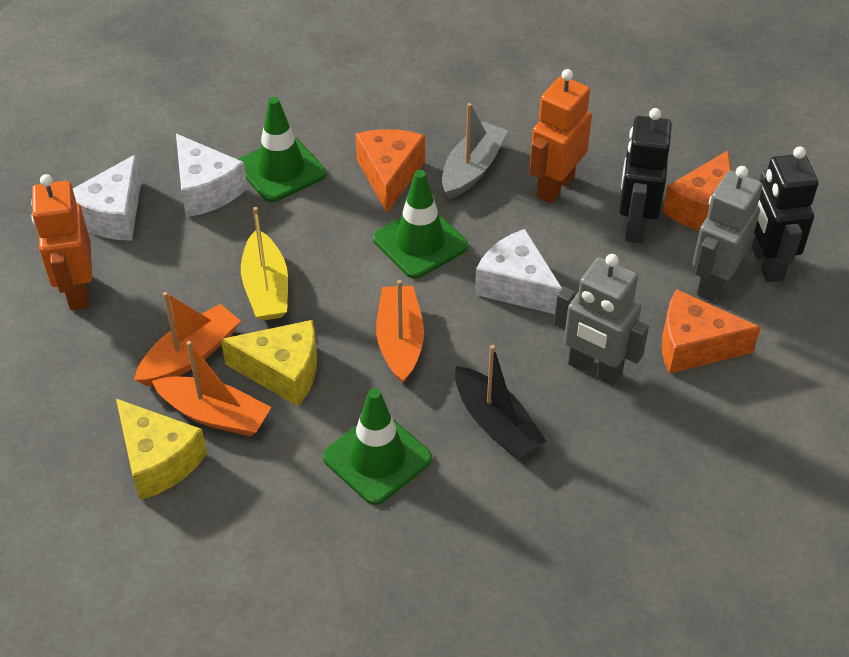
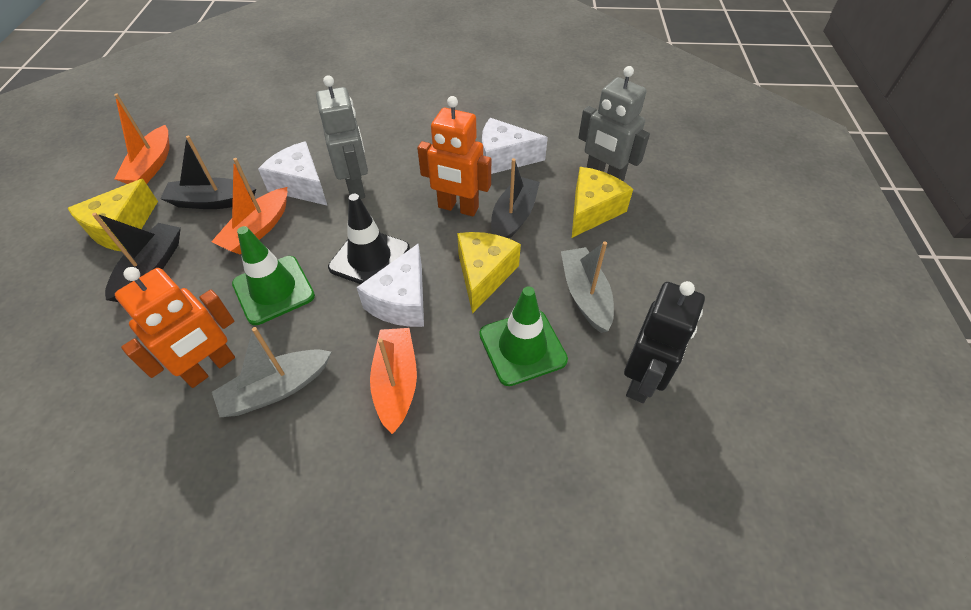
black boat: 1 -> 3
black robot: 2 -> 1
black traffic cone: 0 -> 1
green traffic cone: 3 -> 2
grey boat: 1 -> 2
orange cheese: 3 -> 0
yellow boat: 1 -> 0
yellow cheese: 2 -> 3

